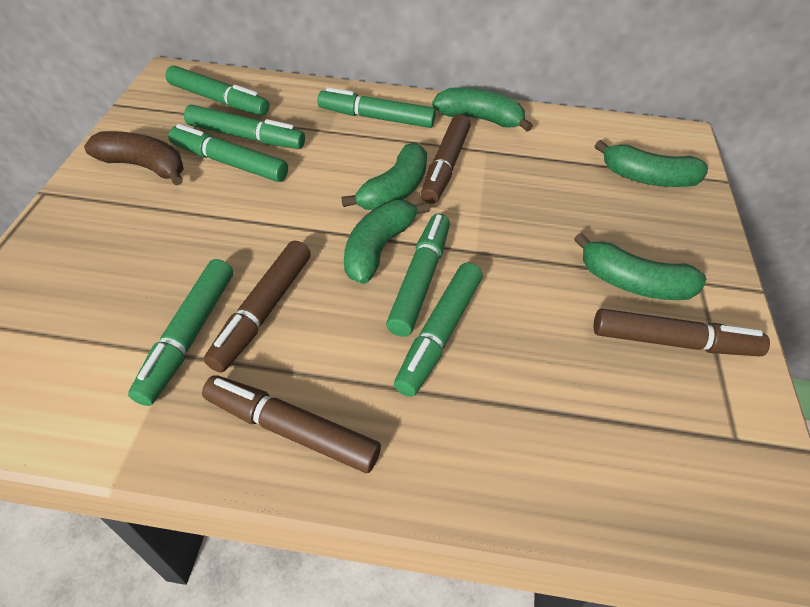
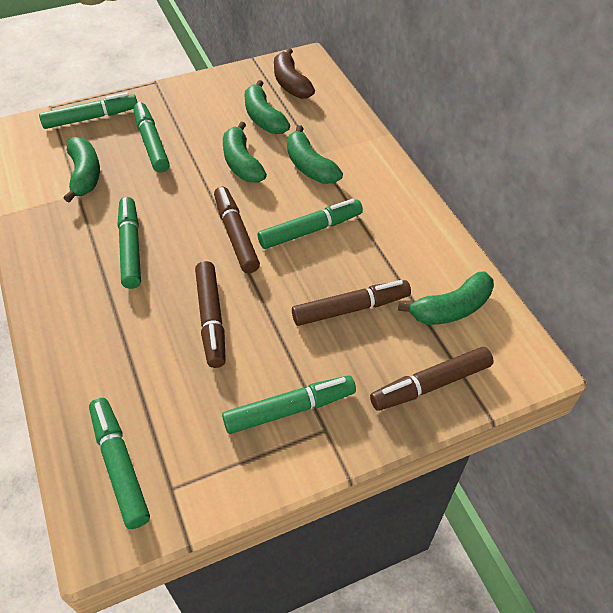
green marker: 7 -> 6

